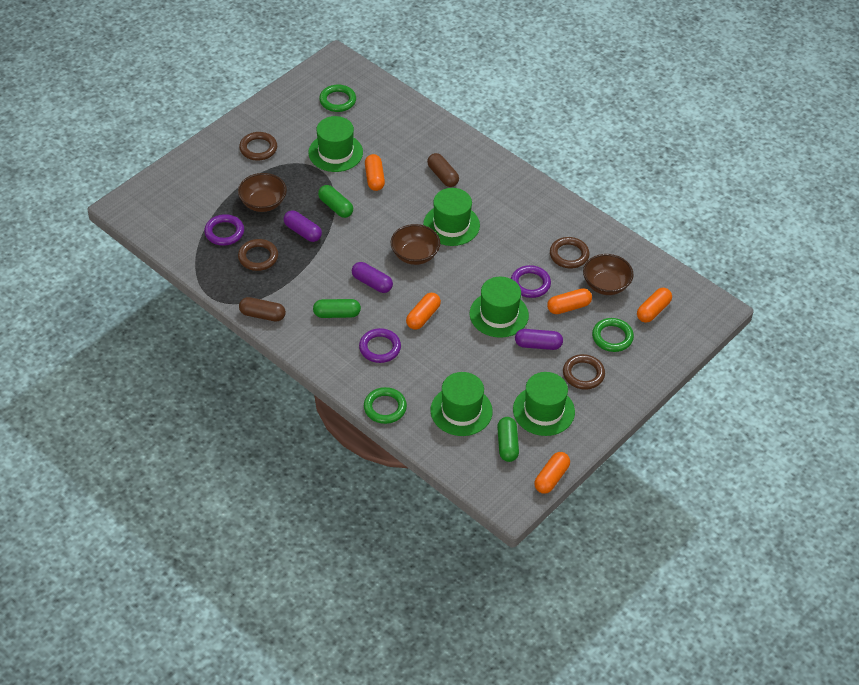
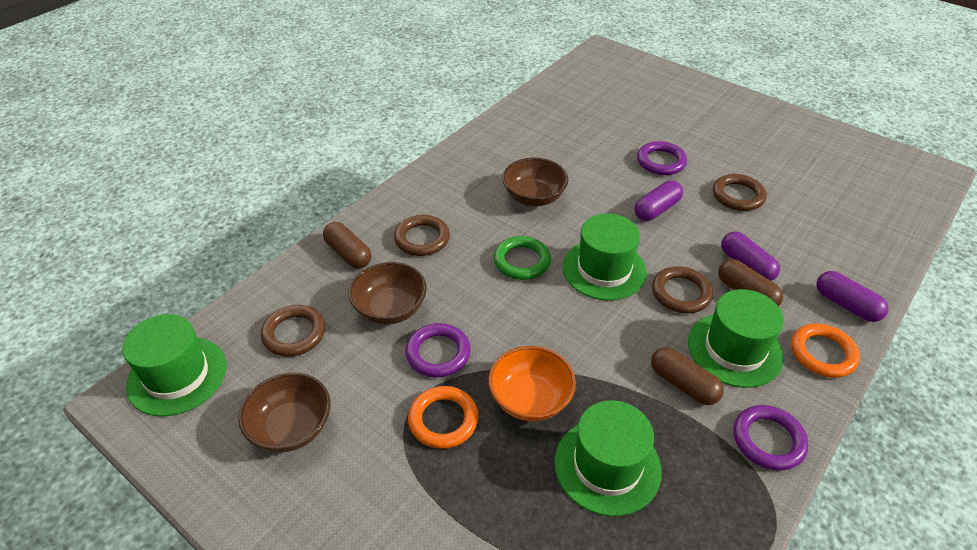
brown capsule: 2 -> 3
green capsule: 3 -> 0
green hat: 5 -> 4
green ring: 3 -> 1
orange bowl: 0 -> 1
orange capsule: 5 -> 0
orange ring: 0 -> 2

